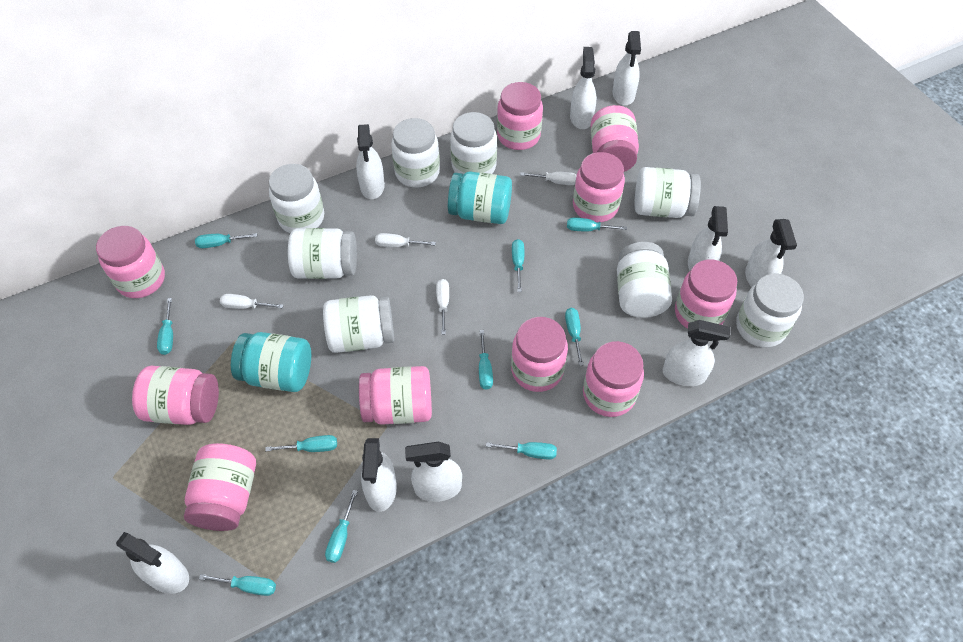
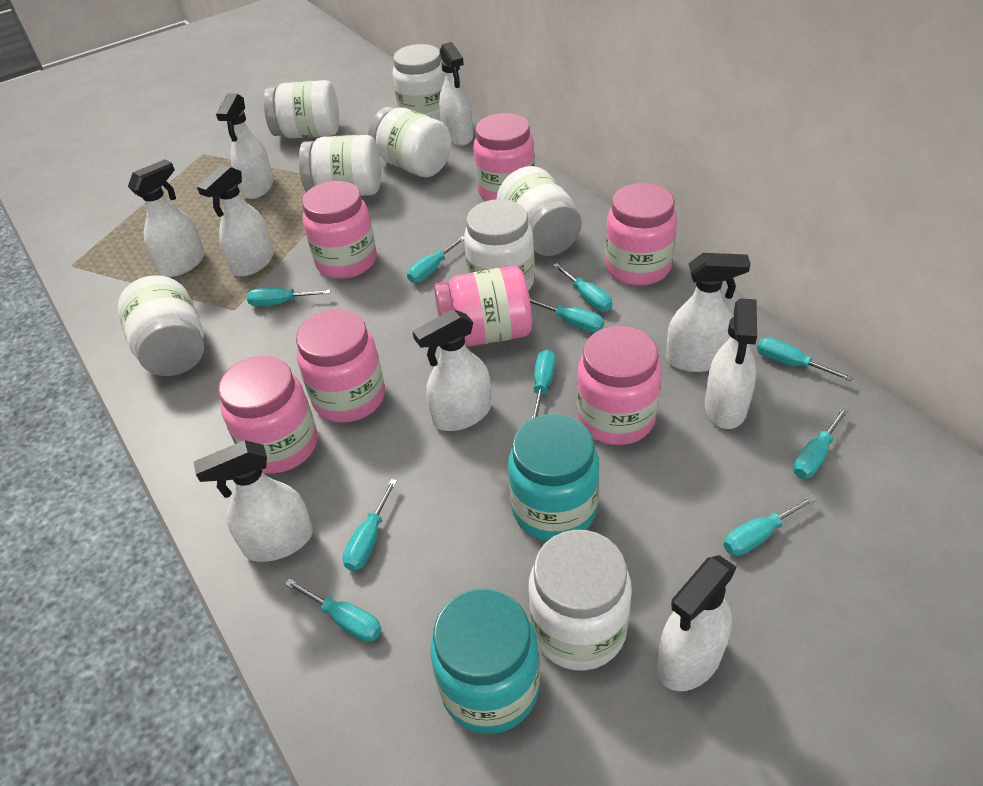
pink jar: 10 -> 7
white screwdriver: 4 -> 0

